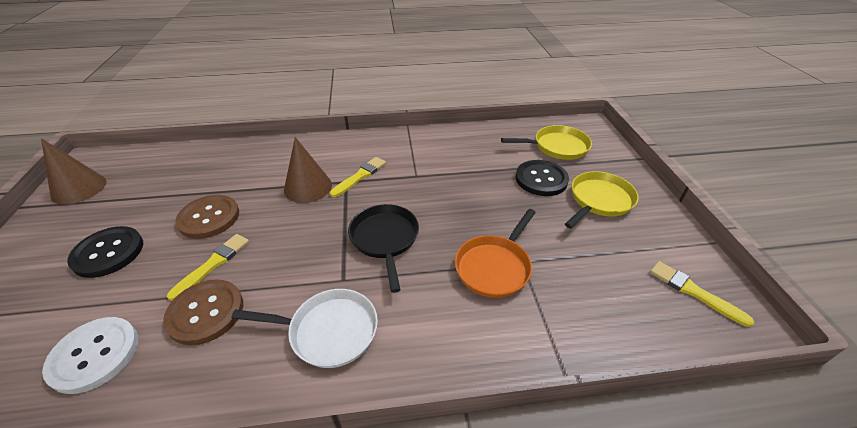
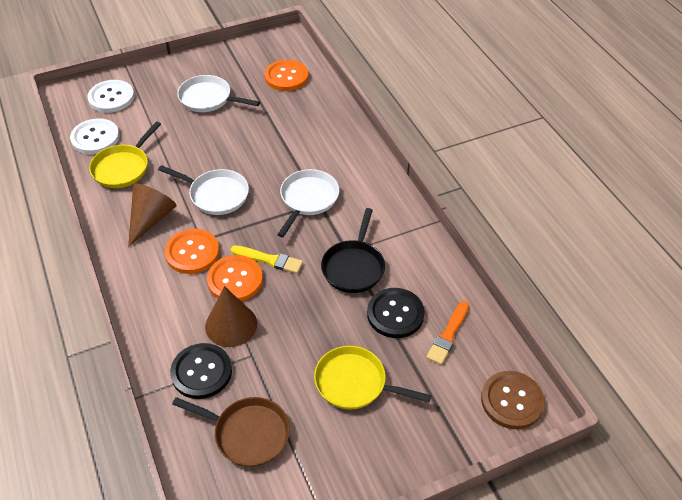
brown button: 2 -> 1
brown pan: 0 -> 1
orange brush: 0 -> 1
orange button: 0 -> 3
orange pan: 1 -> 0
white button: 1 -> 2
white pan: 1 -> 3
yellow brush: 3 -> 1

